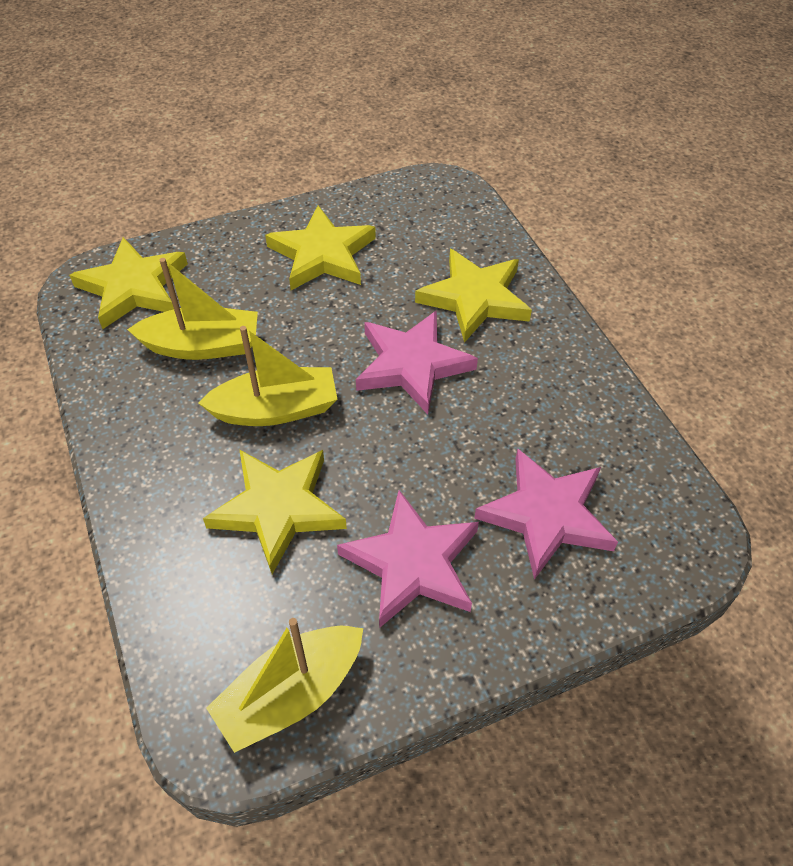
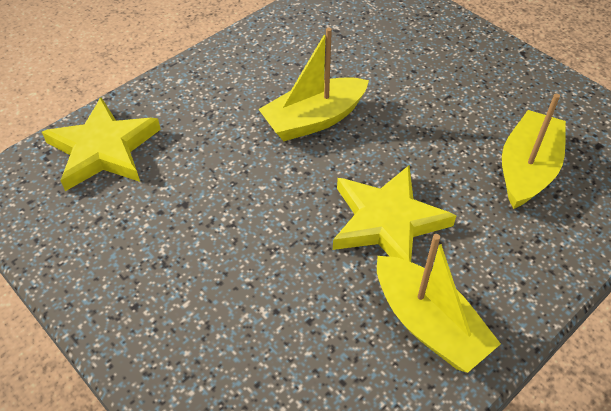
pink star: 3 -> 0
yellow star: 4 -> 2

